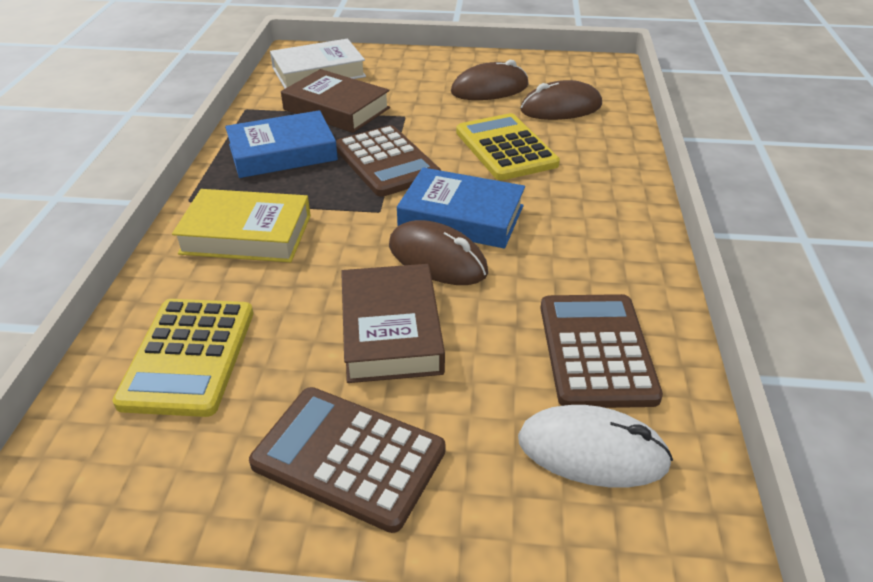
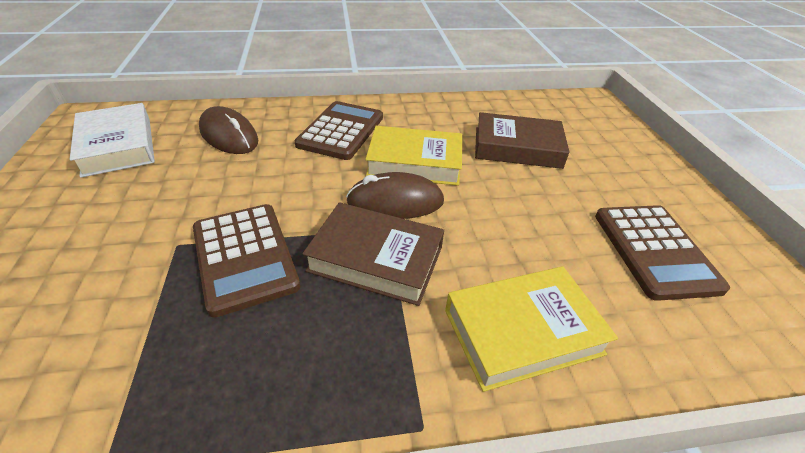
blue book: 2 -> 0
brown mouse: 3 -> 2
white mouse: 1 -> 0
yellow book: 1 -> 2
yellow calculator: 2 -> 0

